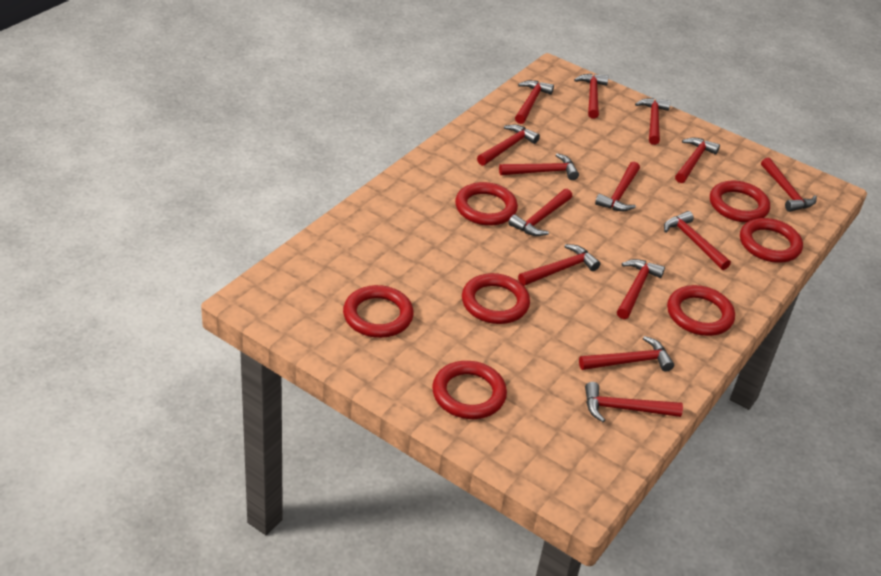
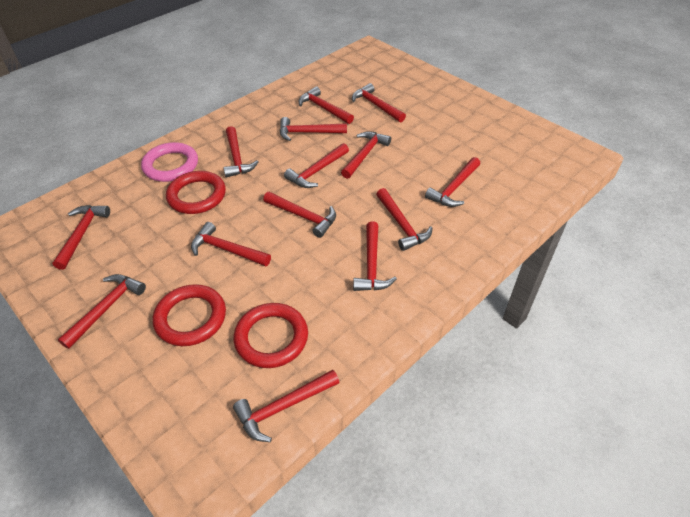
pink ring: 0 -> 1
red ring: 7 -> 3

